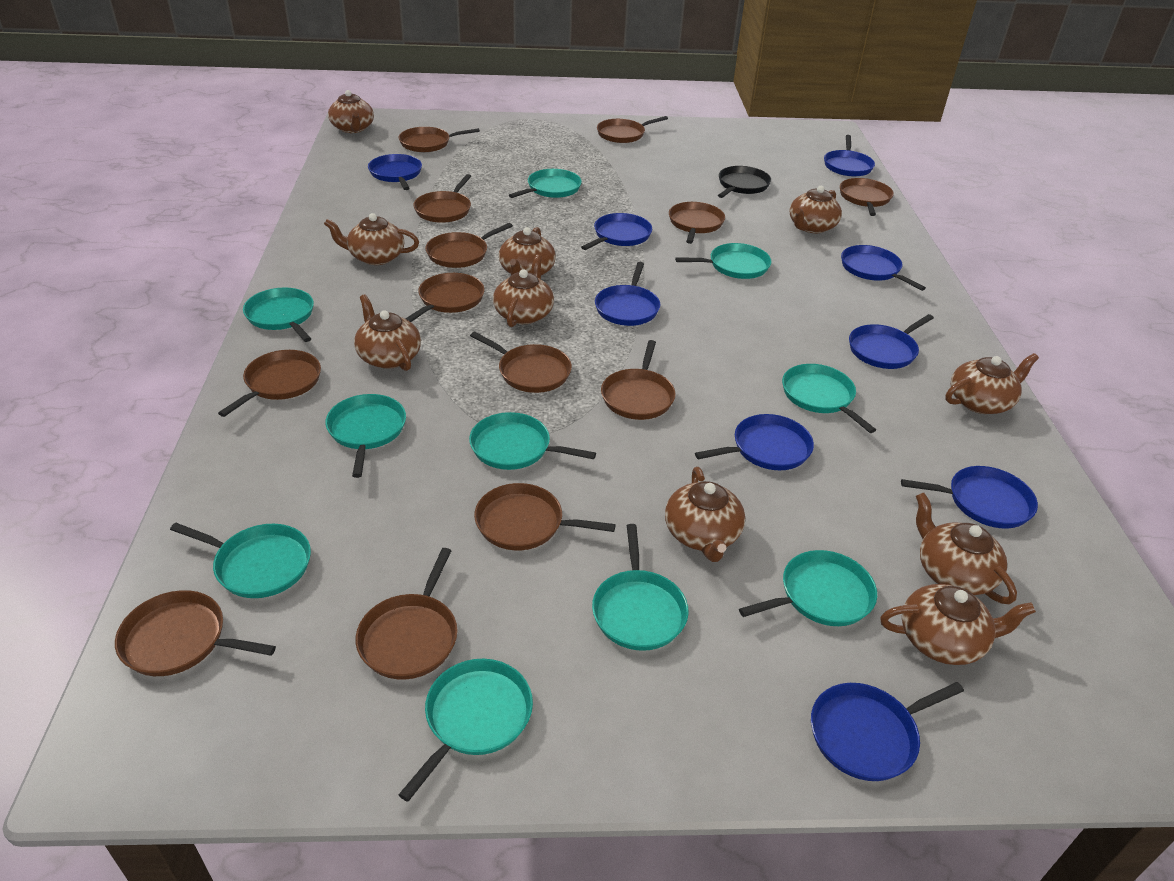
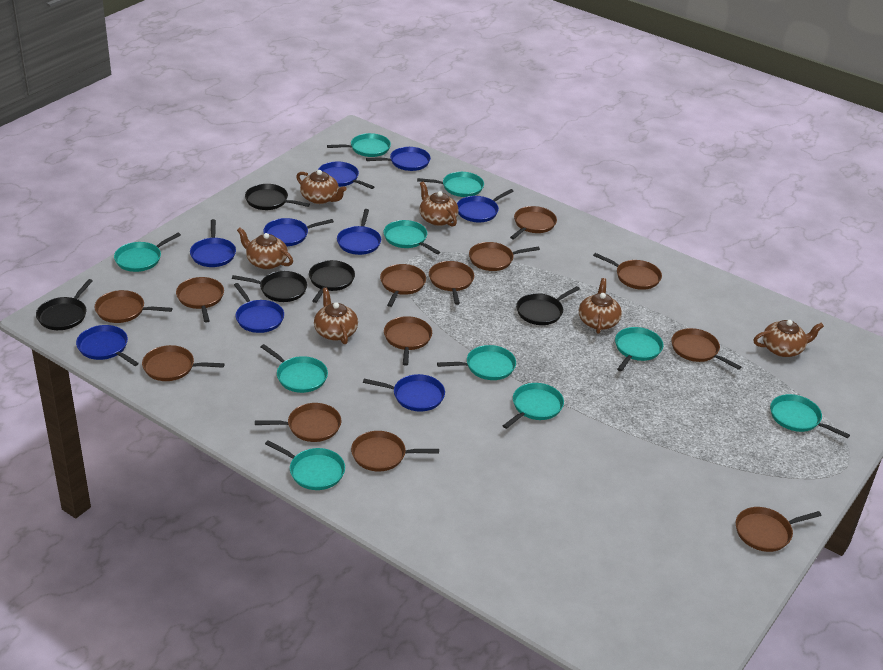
black pan: 1 -> 5
brown teapot: 10 -> 6

